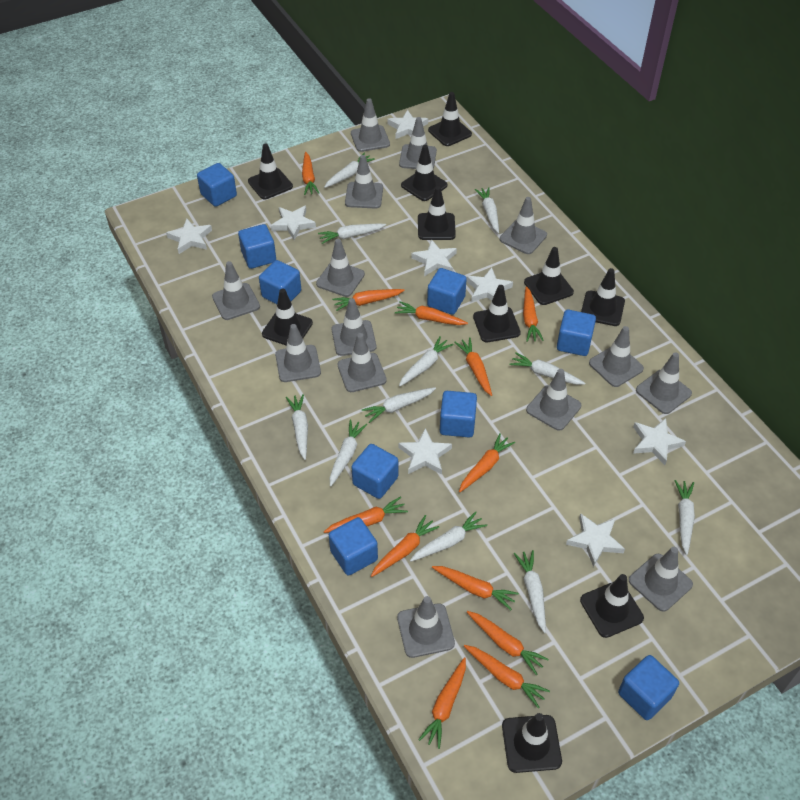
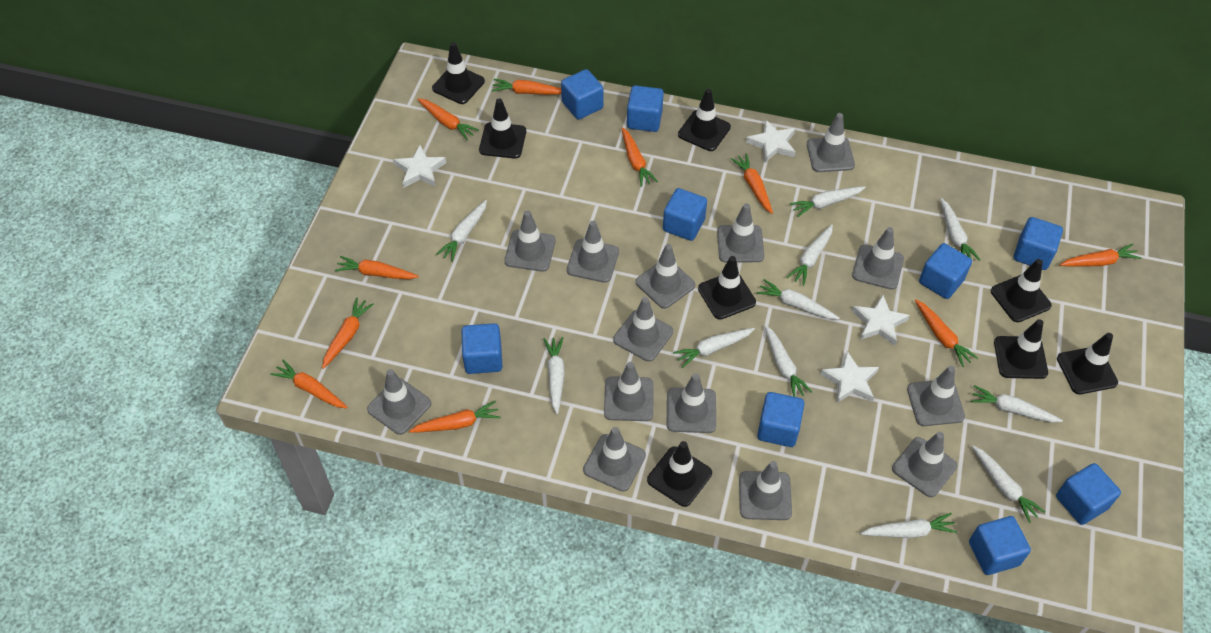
black traffic cone: 10 -> 8
orange carrot: 12 -> 10
white star: 8 -> 4

